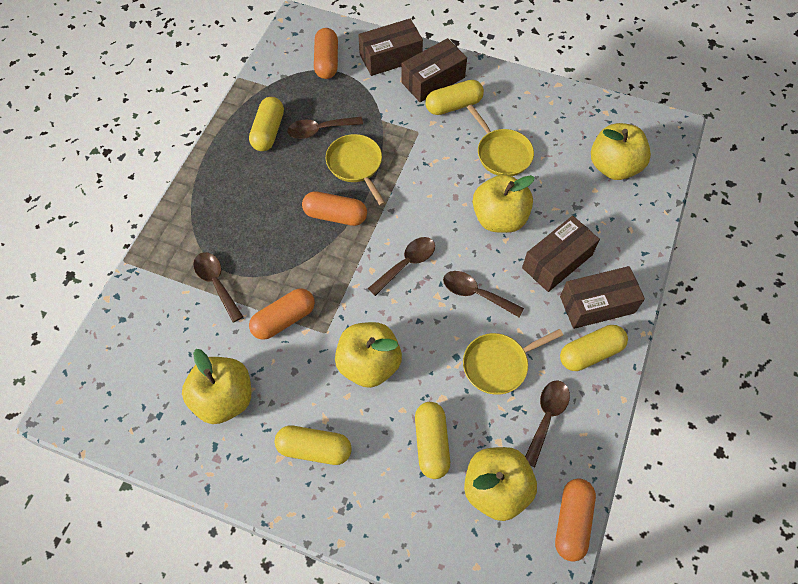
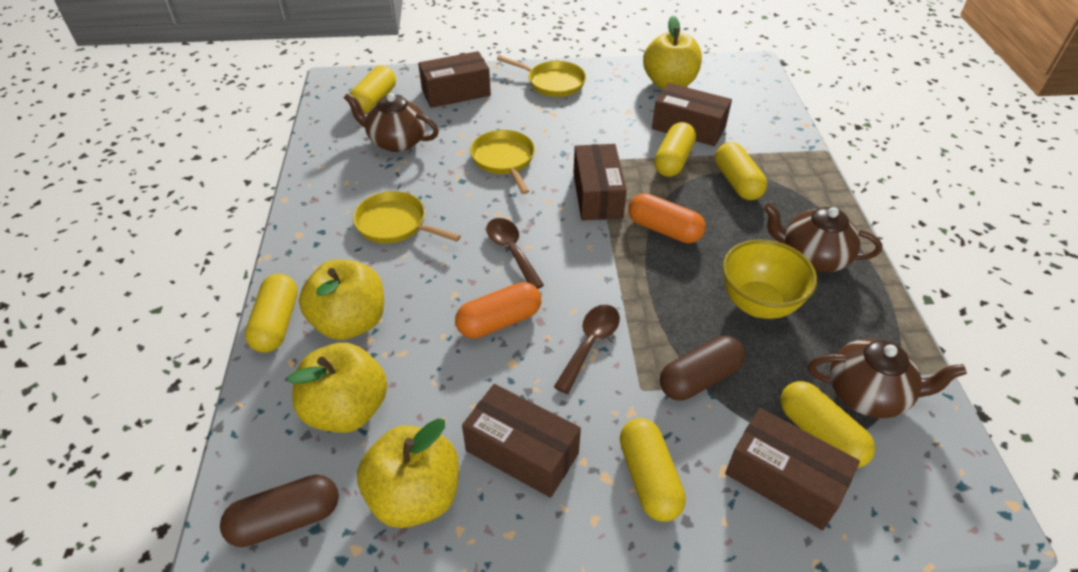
brown box: 4 -> 5
brown capsule: 0 -> 2
brown spoon: 5 -> 2
brown teapot: 0 -> 3
orange capsule: 4 -> 2
yellow apple: 5 -> 4
yellow bowl: 0 -> 1
yellow capsule: 5 -> 6

